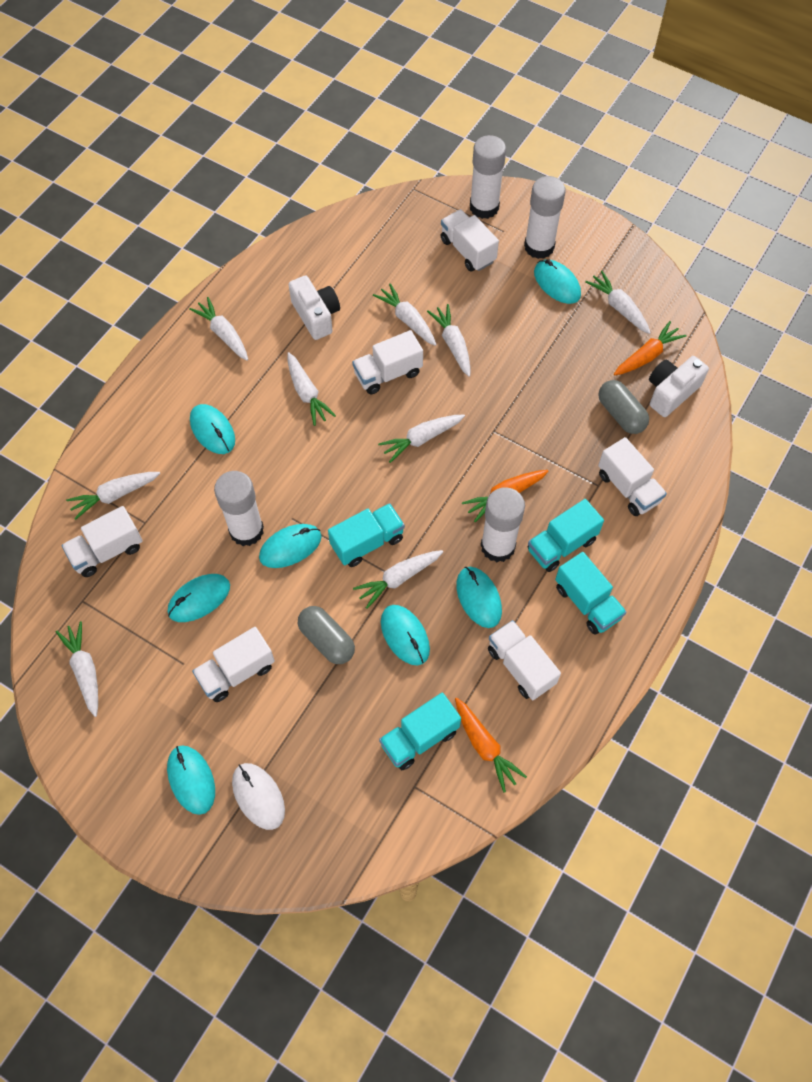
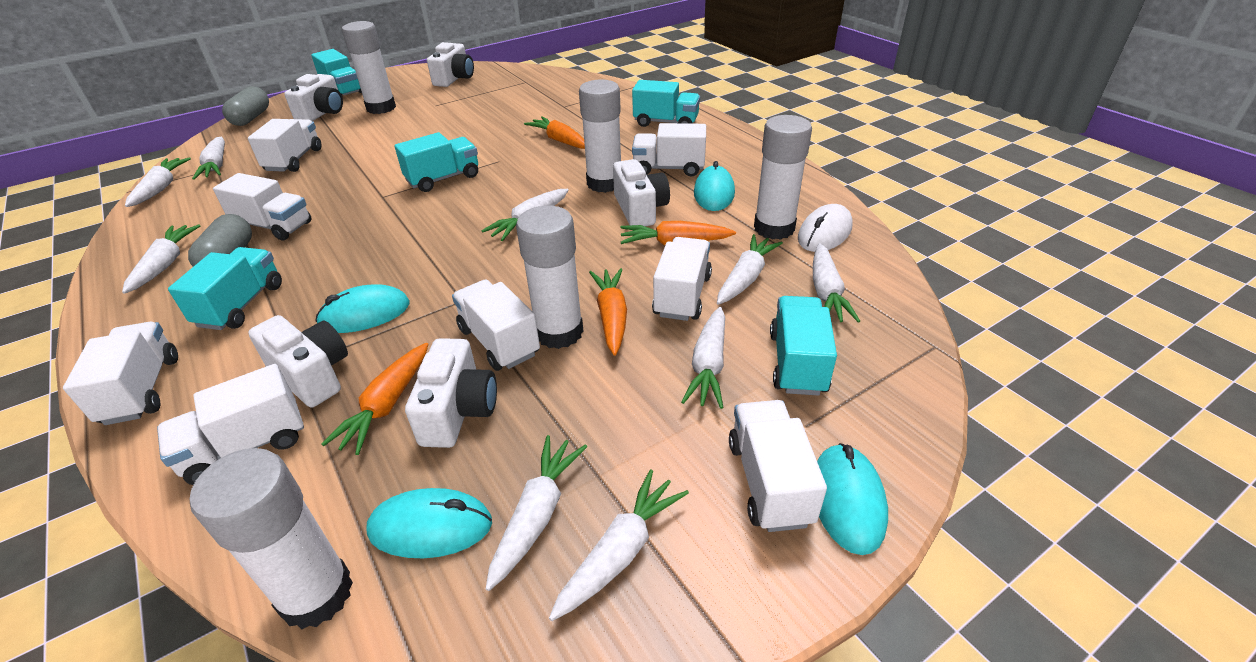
orange carrot: 3 -> 4
turquoise mouse: 7 -> 4
turquoise truck: 4 -> 5
white camera: 2 -> 5
white glue stick: 4 -> 5
white truck: 6 -> 8

